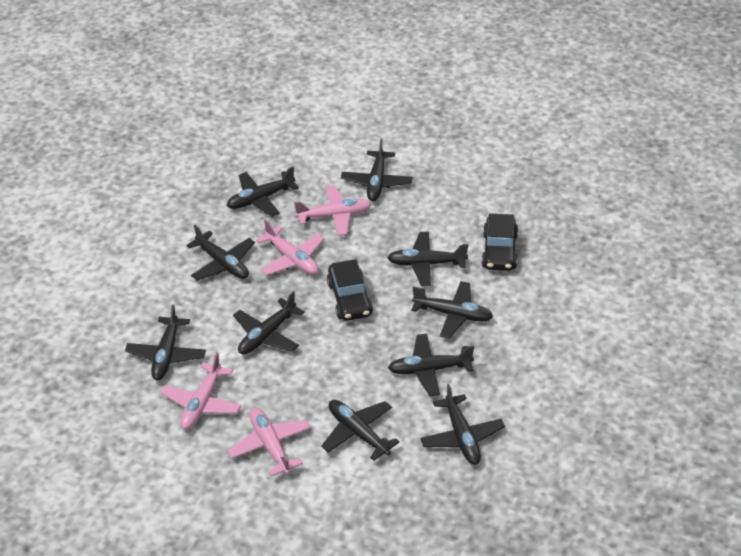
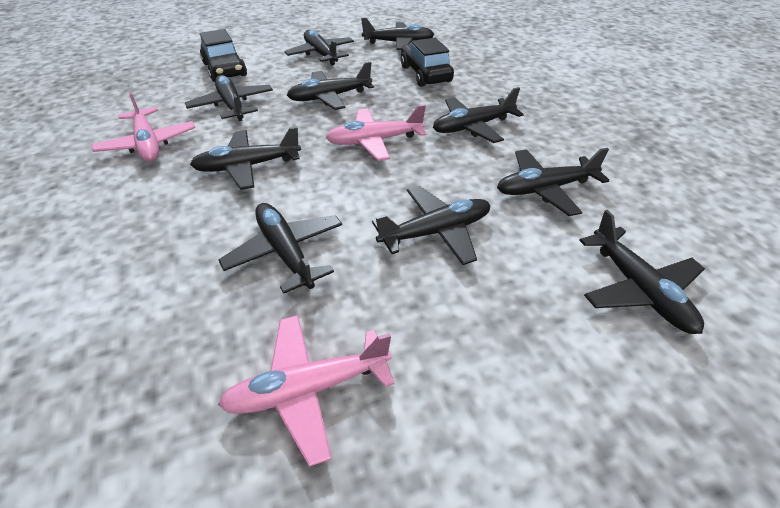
pink plane: 4 -> 3

